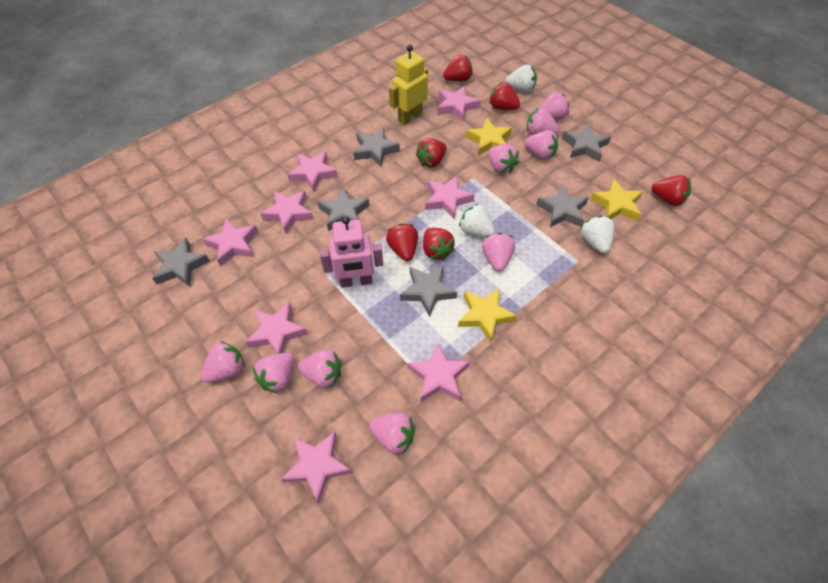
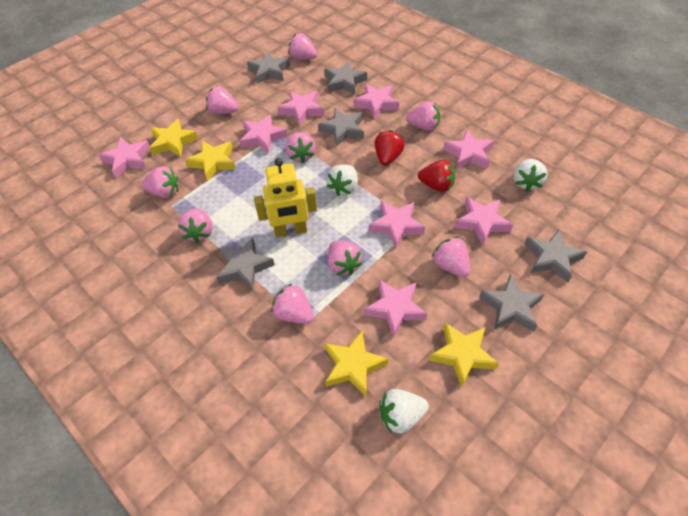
pink robot: 1 -> 0
red strawberry: 6 -> 2
yellow star: 3 -> 4

